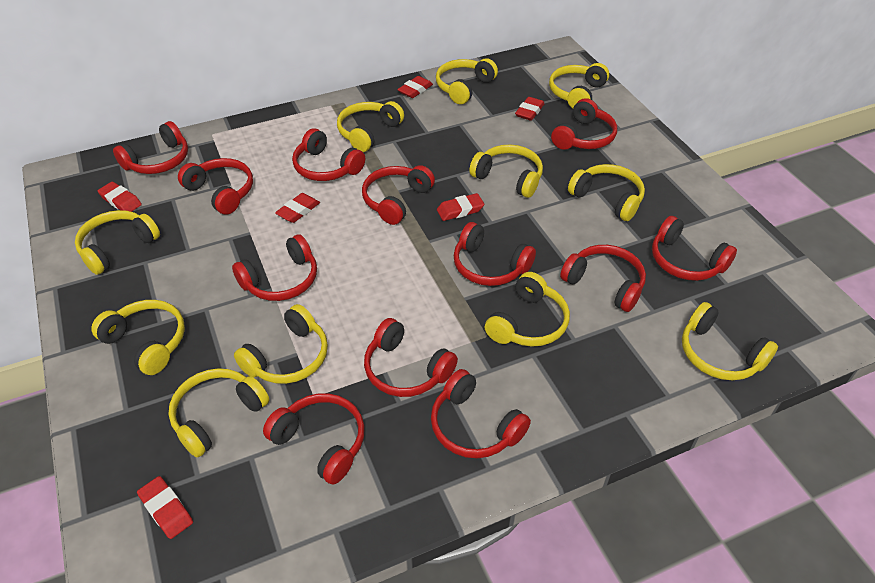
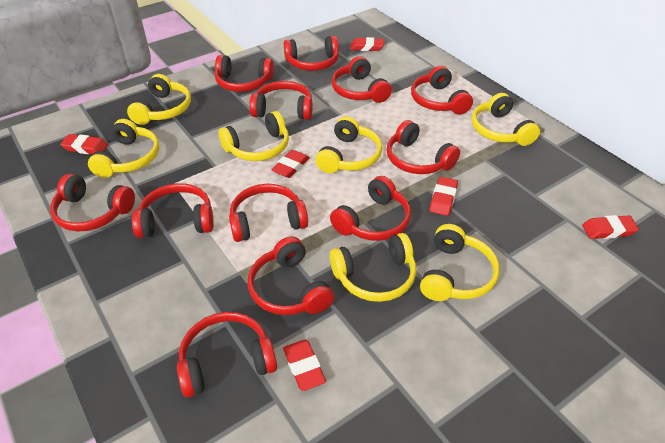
yellow headphones: 11 -> 7

